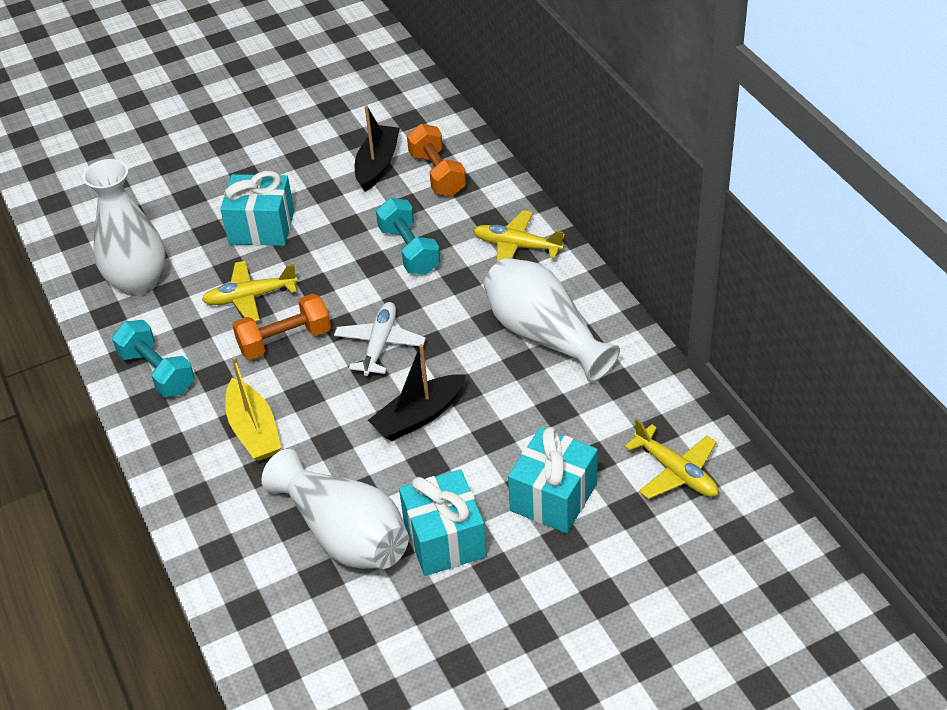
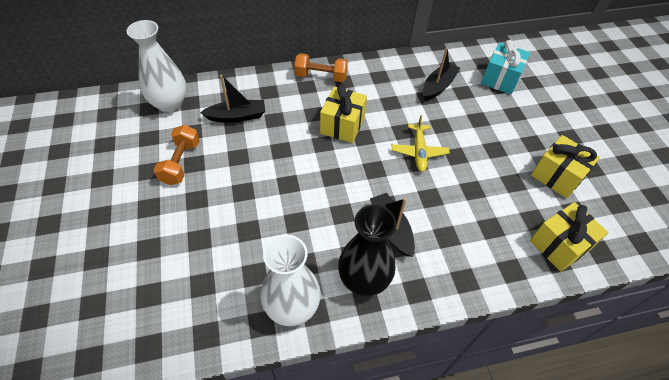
black boat: 2 -> 3
black vase: 0 -> 1
turquoise dumbbell: 2 -> 0
turquoise gift: 3 -> 1
white plane: 1 -> 0
white vase: 3 -> 2
yellow boat: 1 -> 0
yellow gift: 0 -> 3
yellow plane: 3 -> 1

